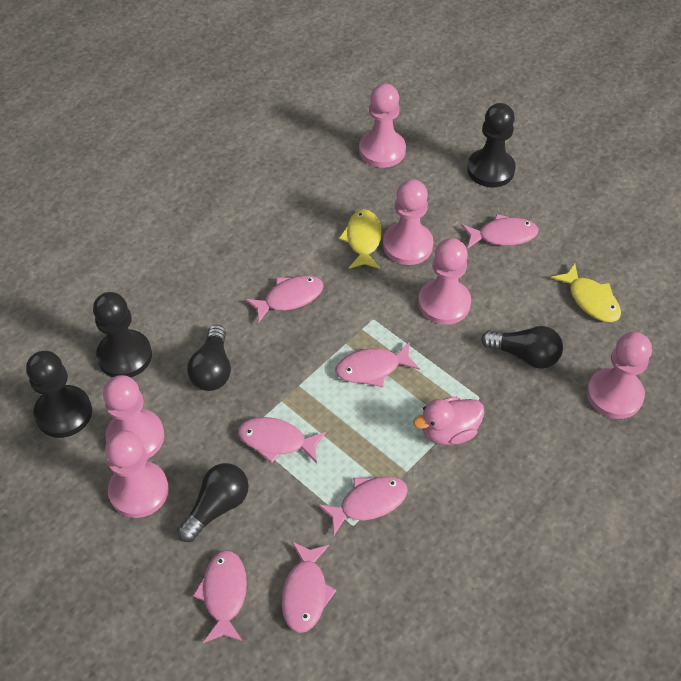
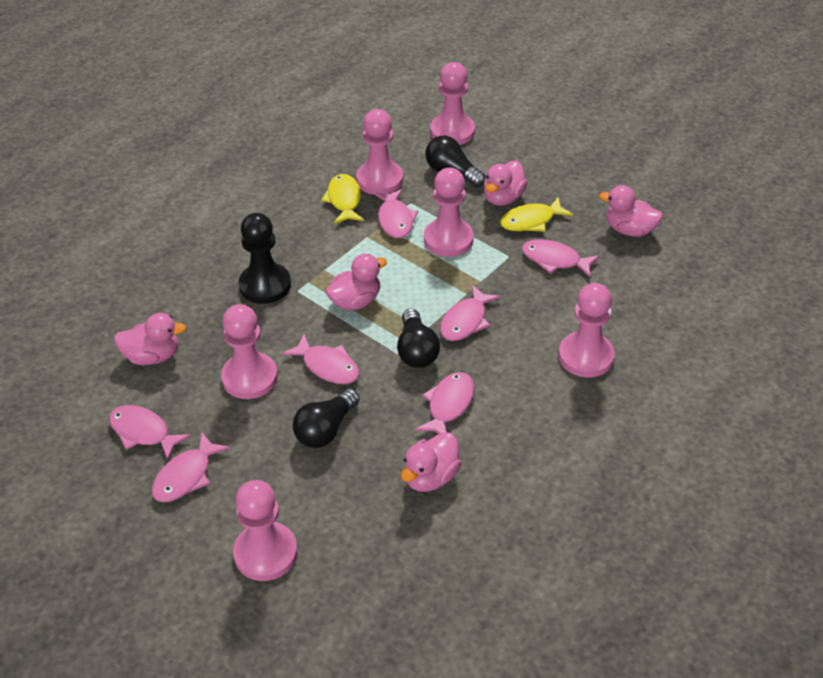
black pawn: 3 -> 1
pink duck: 1 -> 5

